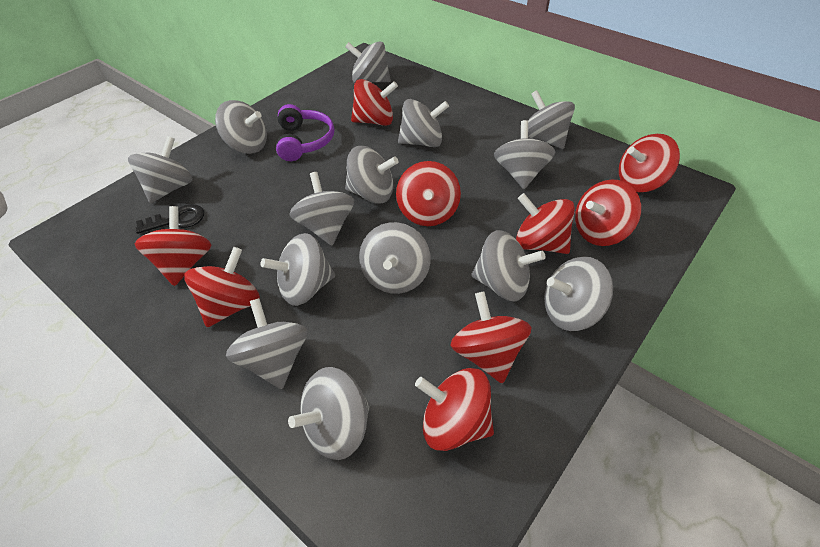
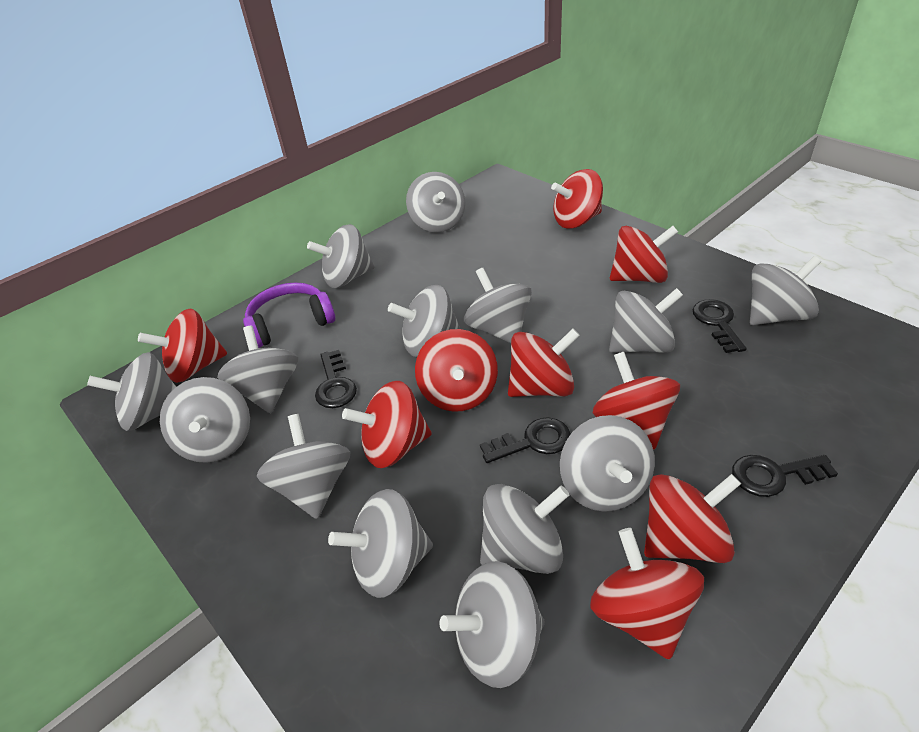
black key: 1 -> 4

